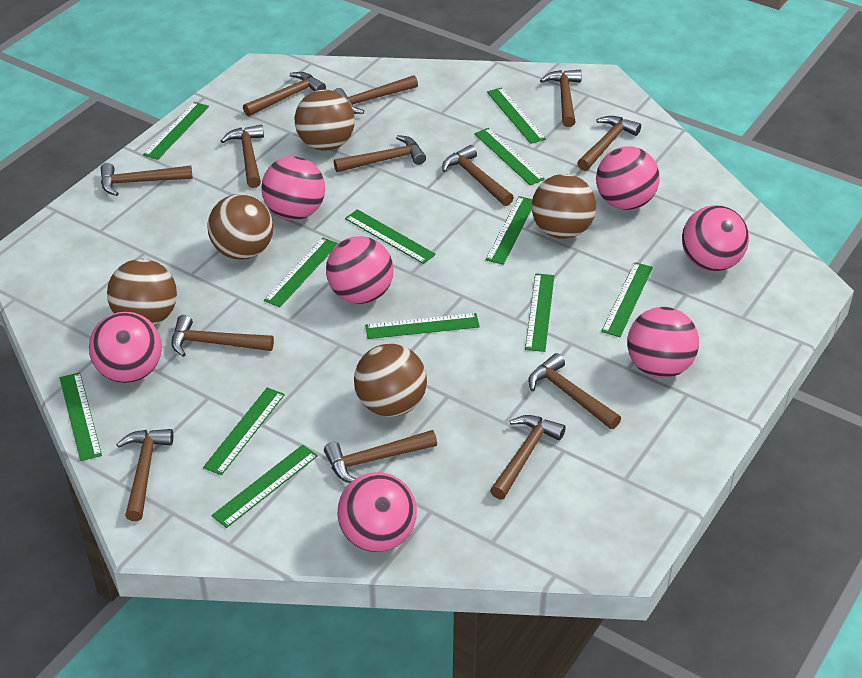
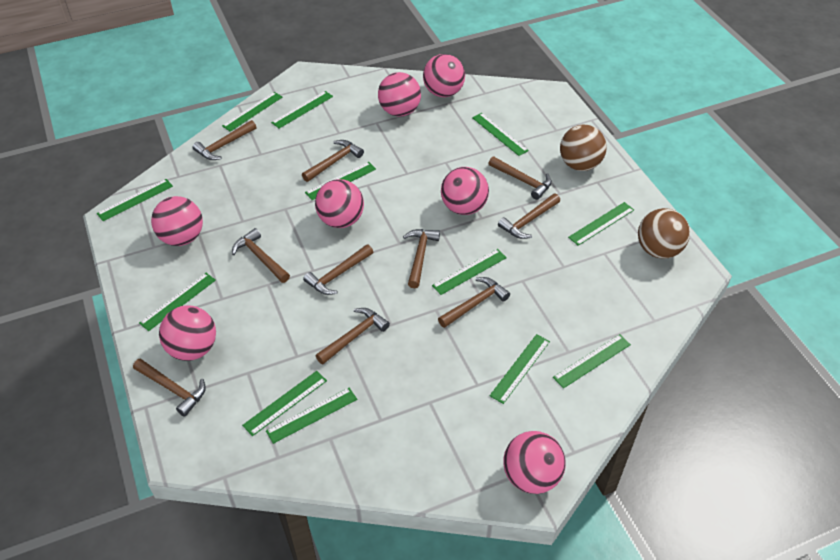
brown ball: 5 -> 2
brown hammer: 13 -> 10

